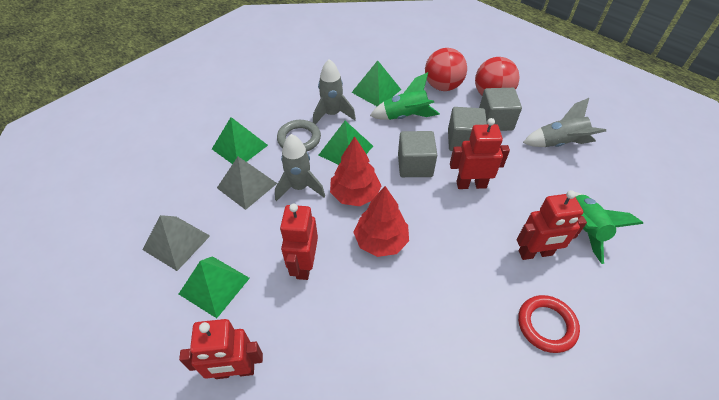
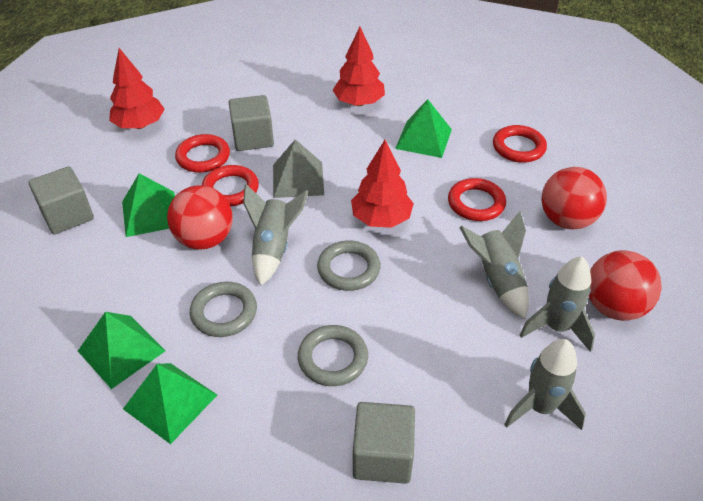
green rocket: 2 -> 0
grey pyramid: 2 -> 1
grey ring: 1 -> 3
grey rocket: 3 -> 4
red ball: 2 -> 3
red ring: 1 -> 4
red robot: 4 -> 0
red tree: 2 -> 3

